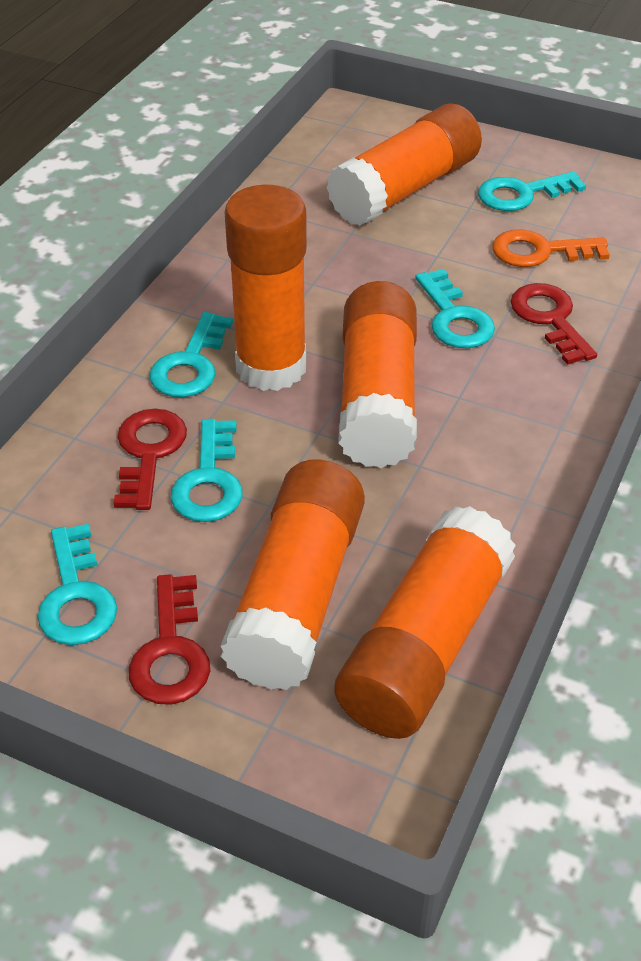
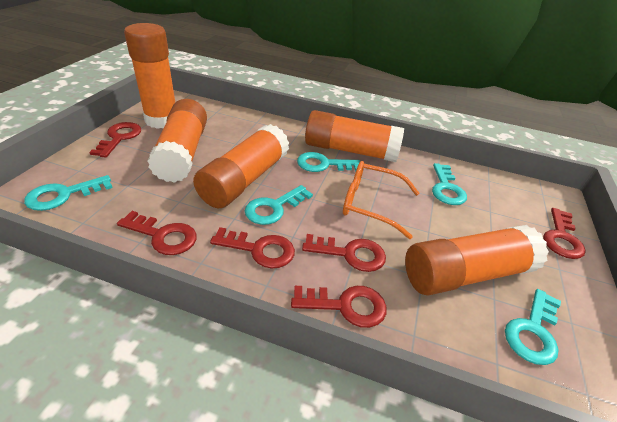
orange glasses: 0 -> 1
orange key: 1 -> 0
red key: 3 -> 6

